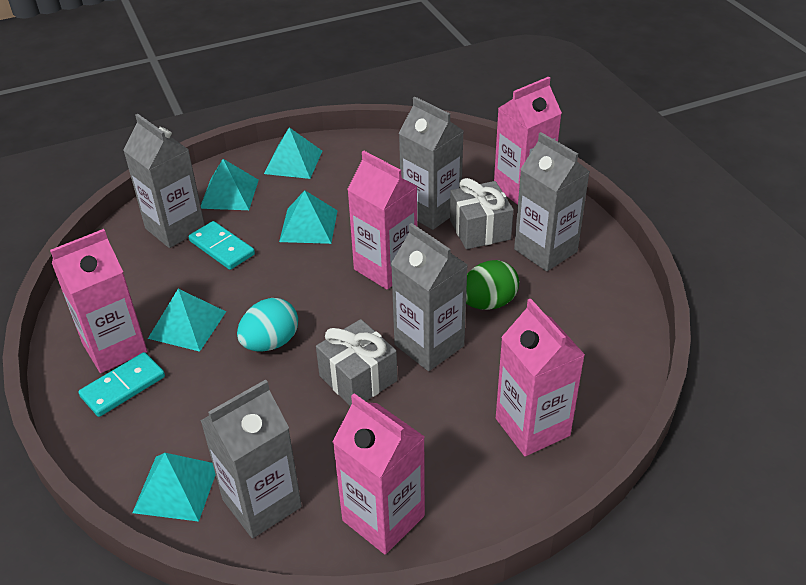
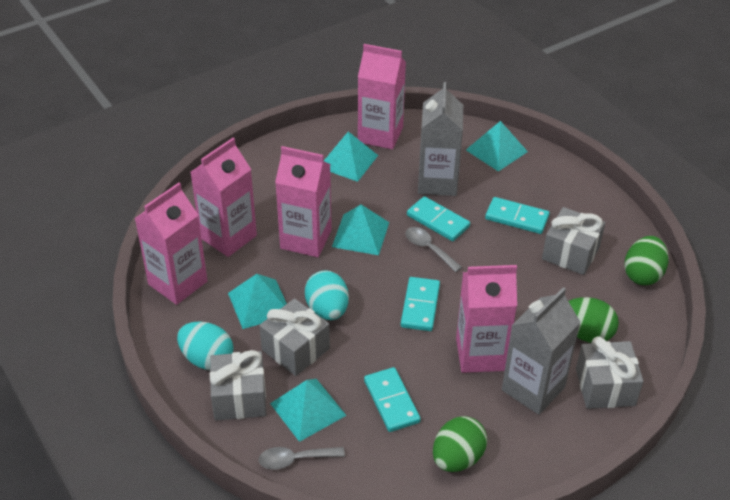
green egg: 1 -> 3
grey carton: 5 -> 2
grey gift: 2 -> 4
grey spoon: 0 -> 2
turquoise domino: 2 -> 4
turquoise egg: 1 -> 2

